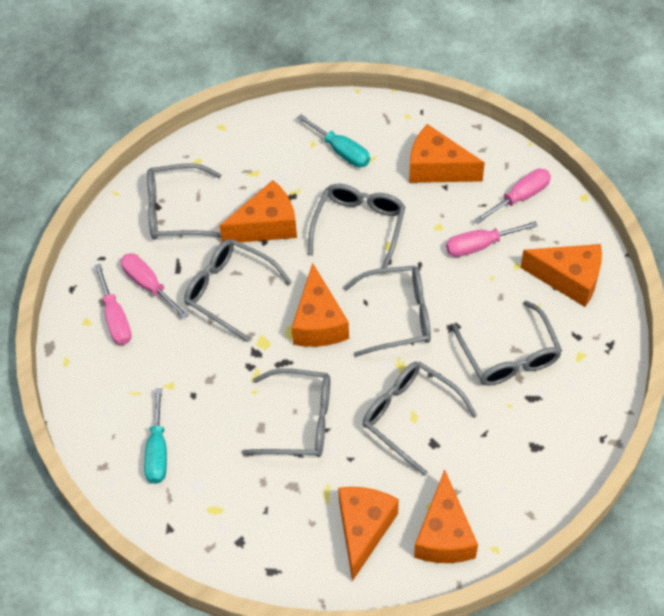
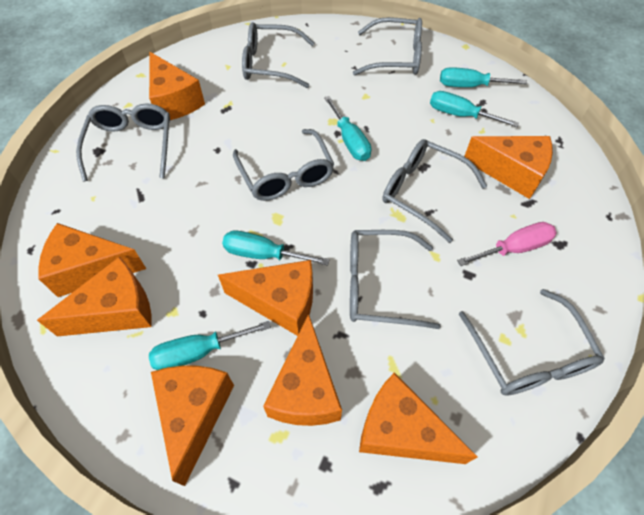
orange cheese: 6 -> 8
pink screwdriver: 4 -> 1
turquoise screwdriver: 2 -> 5

